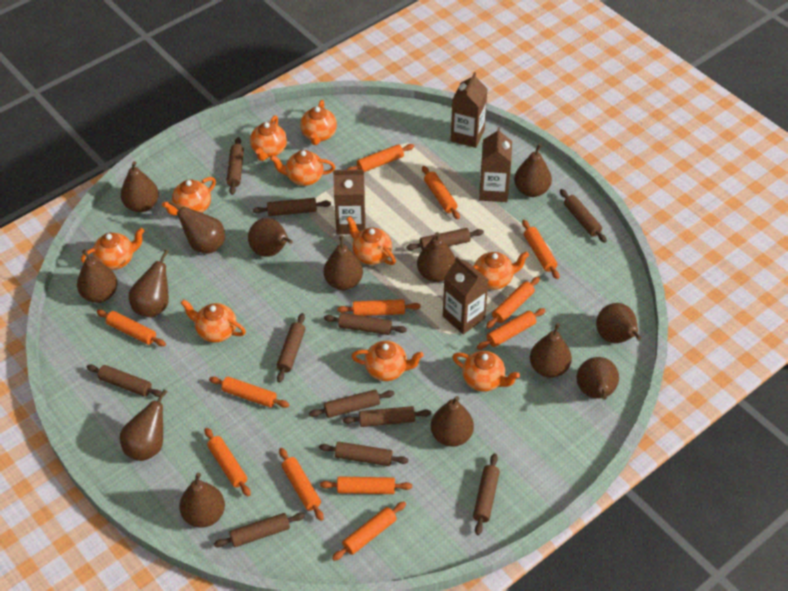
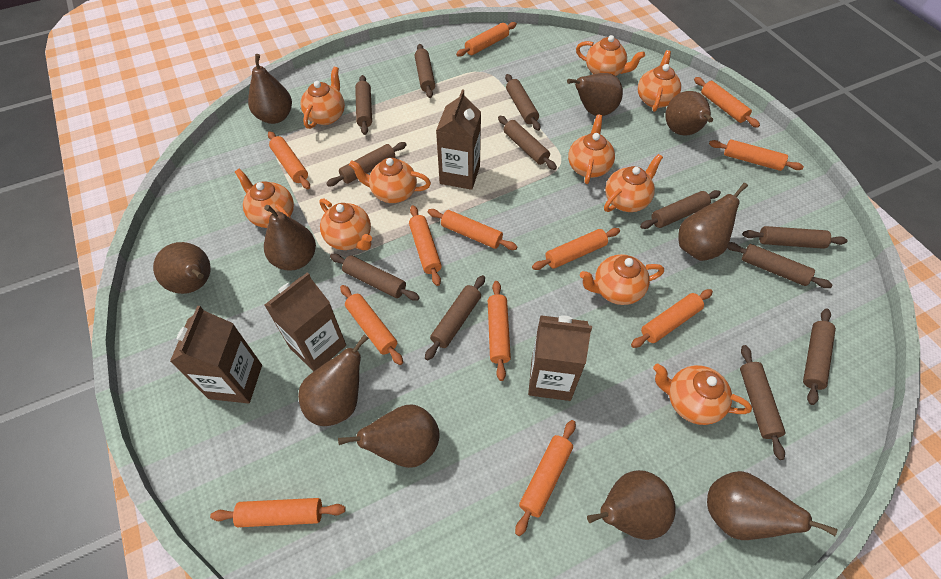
brown pear: 14 -> 10

